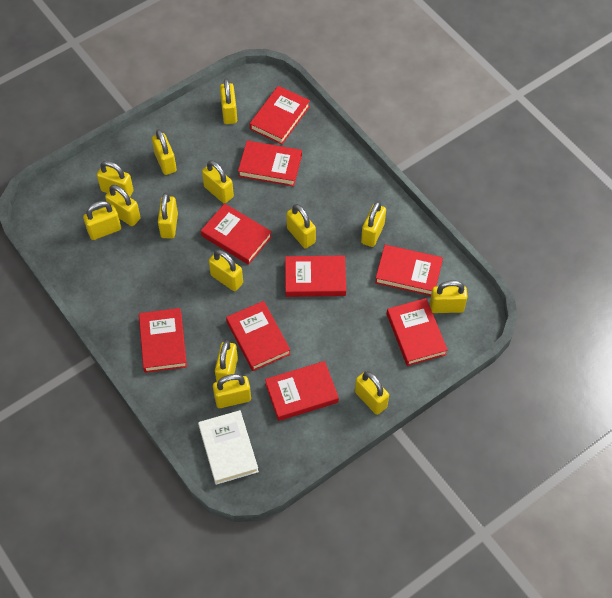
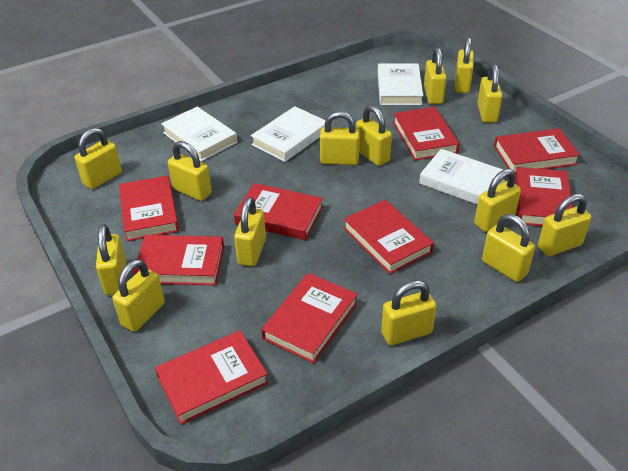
white book: 1 -> 4

